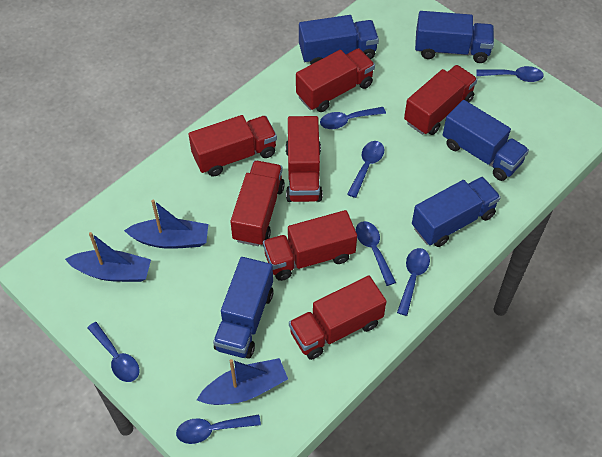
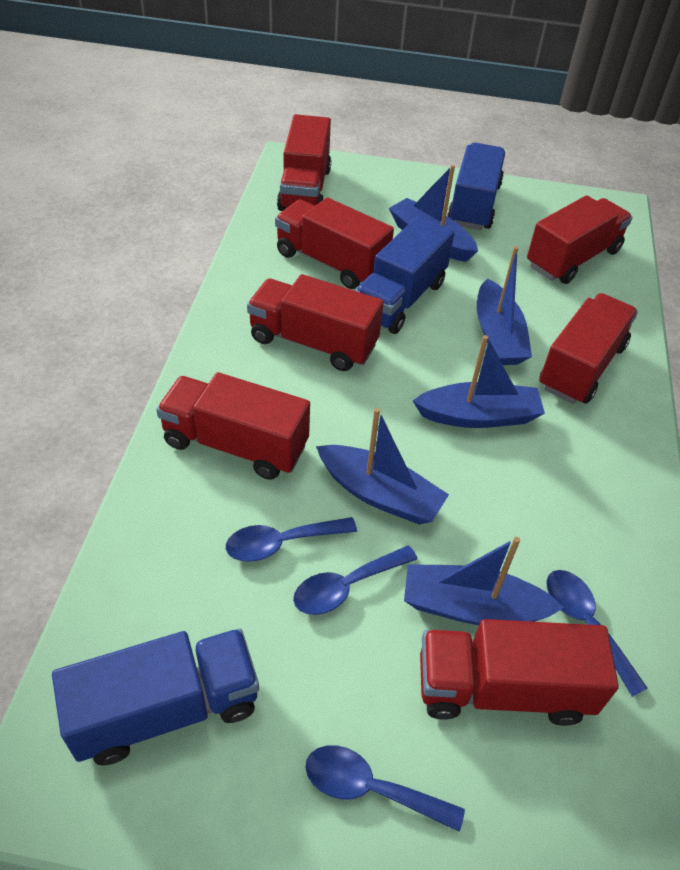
blue boat: 3 -> 5
blue spoon: 7 -> 4
blue truck: 5 -> 3

